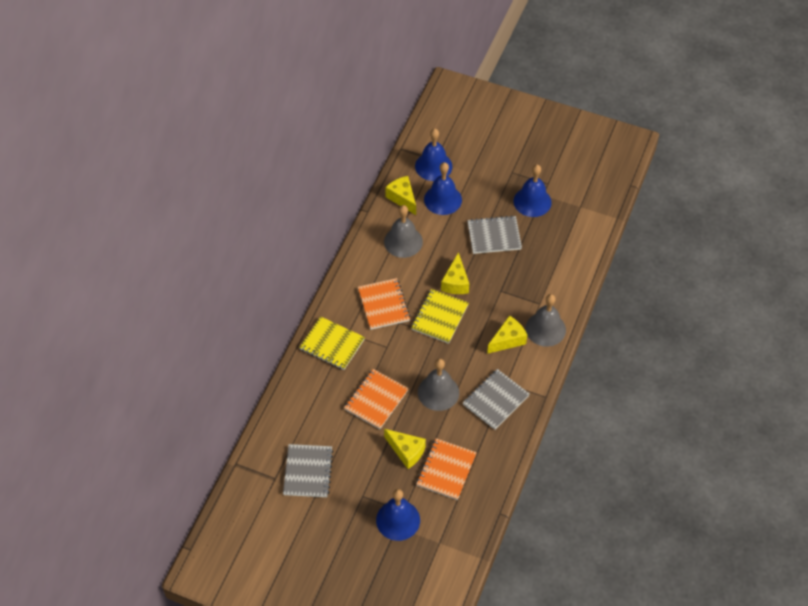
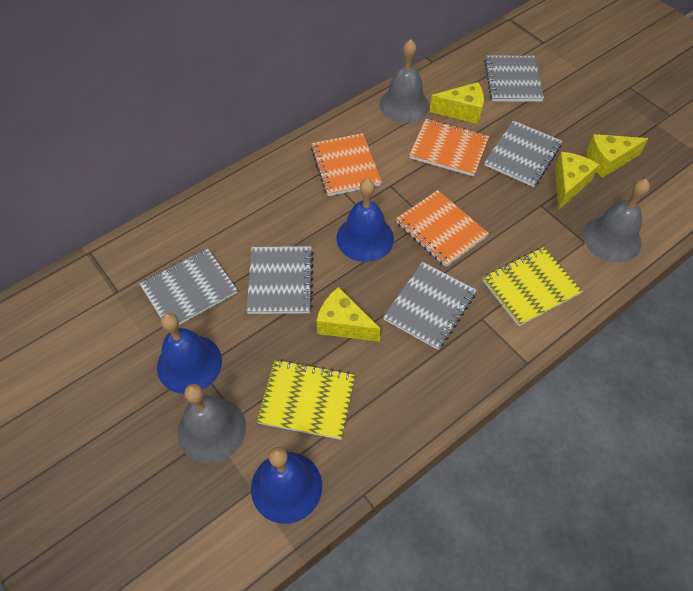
blue bell: 4 -> 3
grey notebook: 3 -> 5

